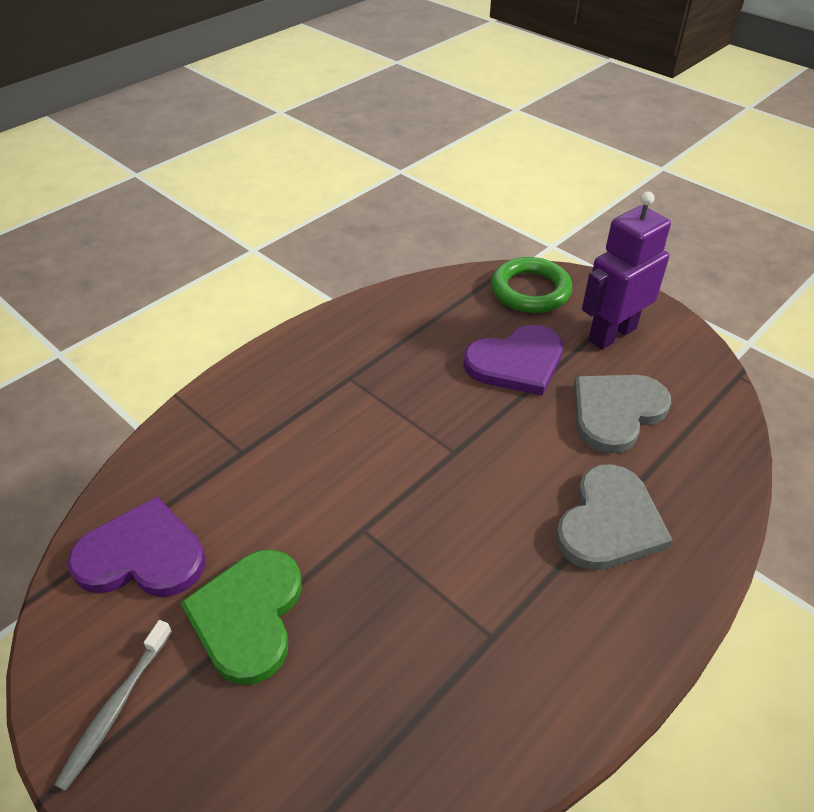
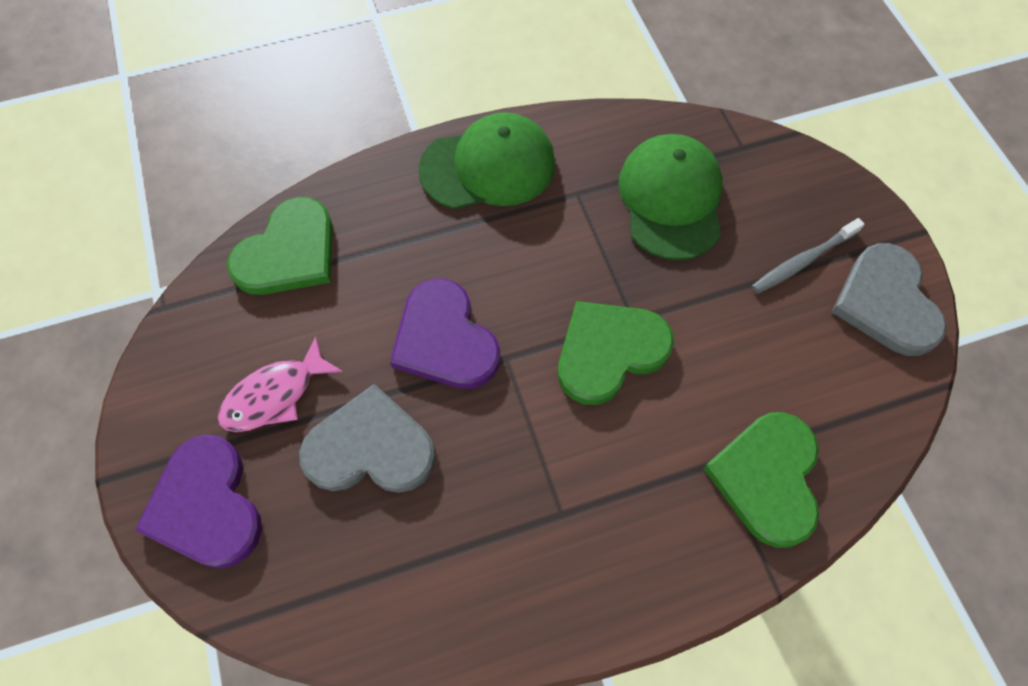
green cap: 0 -> 2
green heart: 1 -> 3
green ring: 1 -> 0
pink fish: 0 -> 1
purple robot: 1 -> 0

